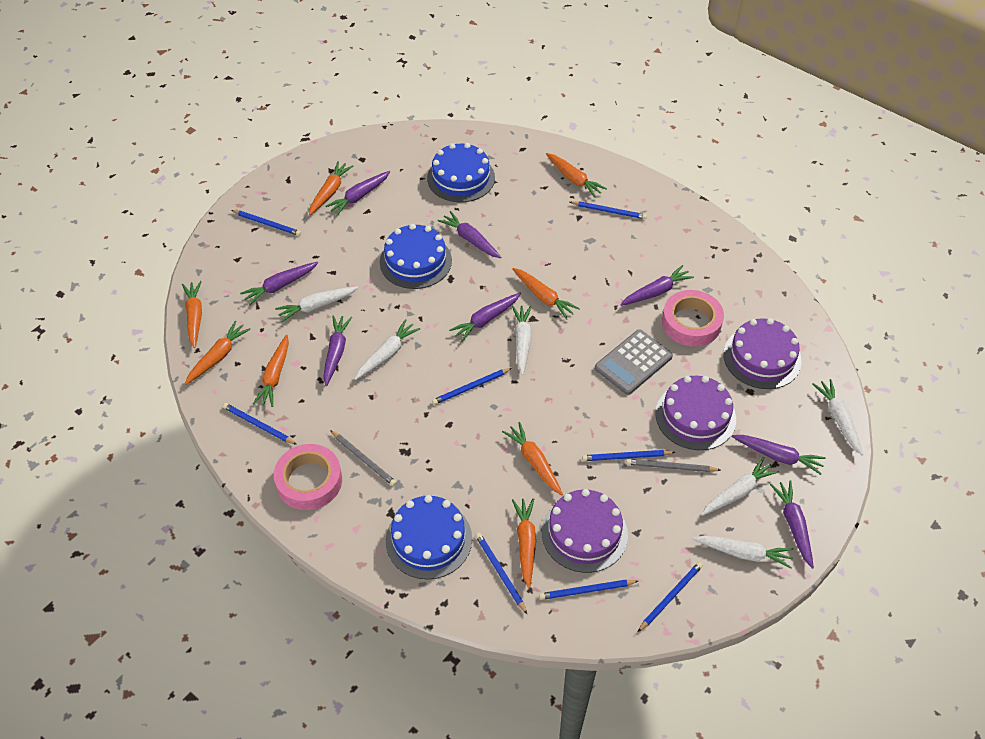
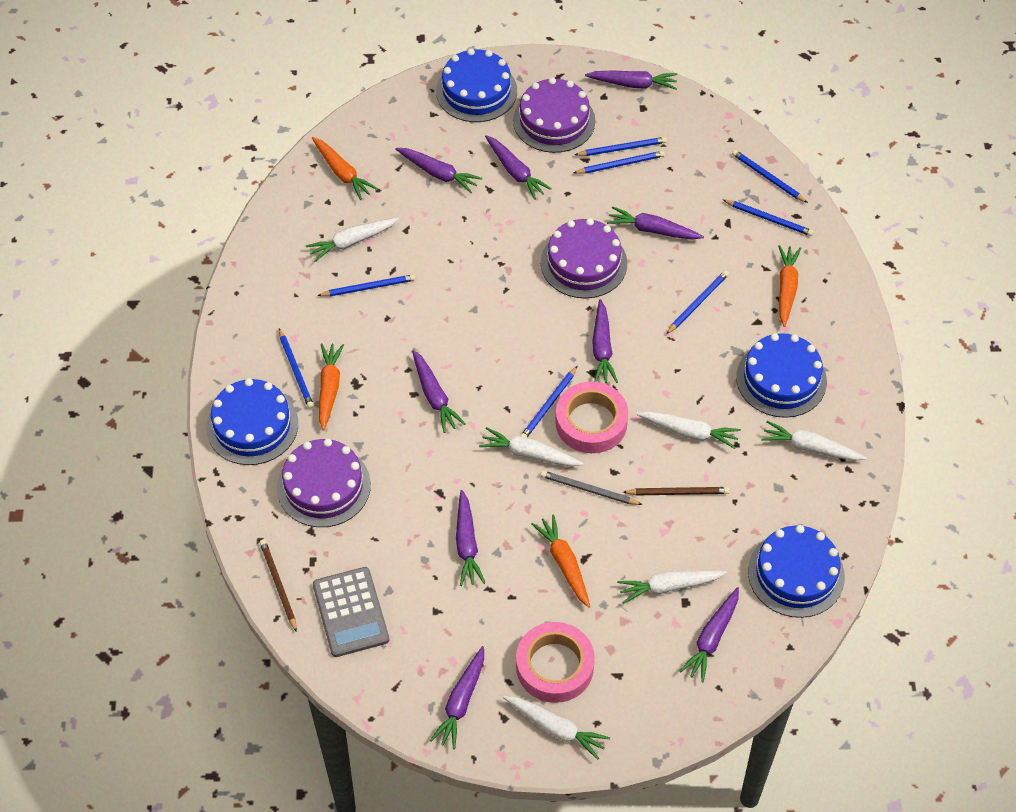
blue cake: 3 -> 4
brown pencil: 0 -> 2
grey pencil: 2 -> 1
orange carrot: 8 -> 4
purple carrot: 8 -> 9

